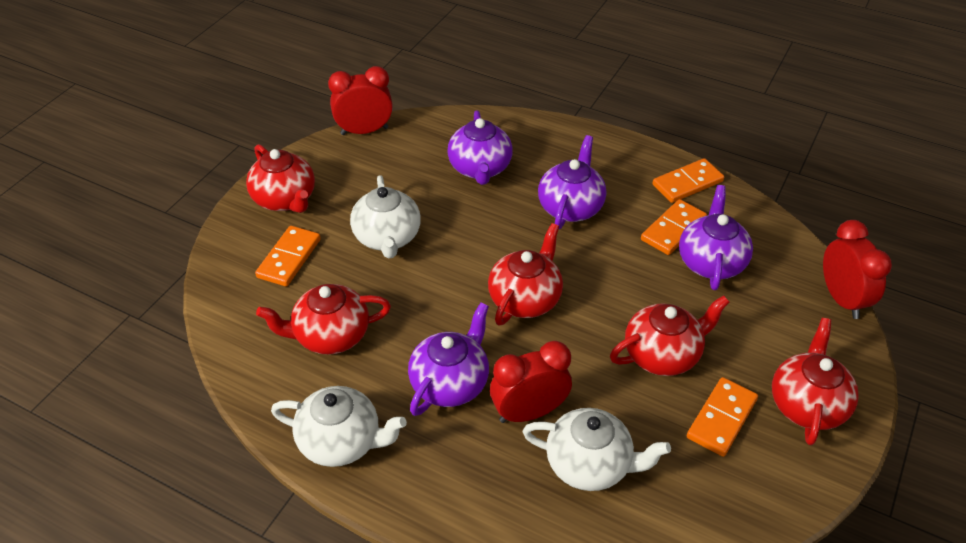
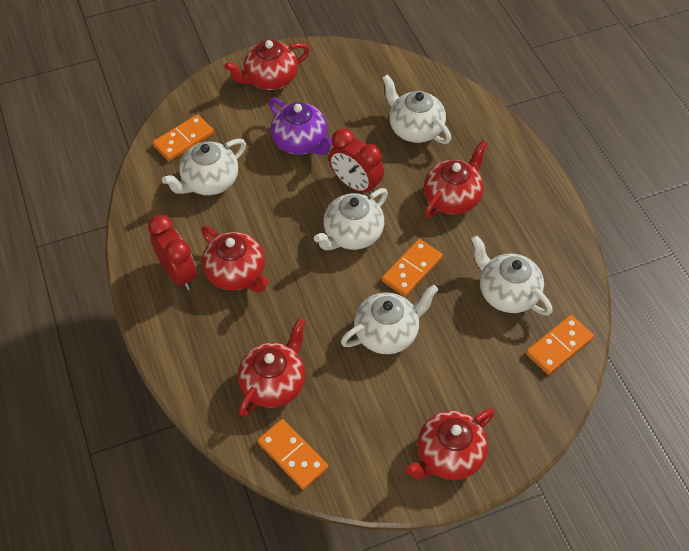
purple teapot: 4 -> 1
red clock: 3 -> 2
white teapot: 3 -> 5

